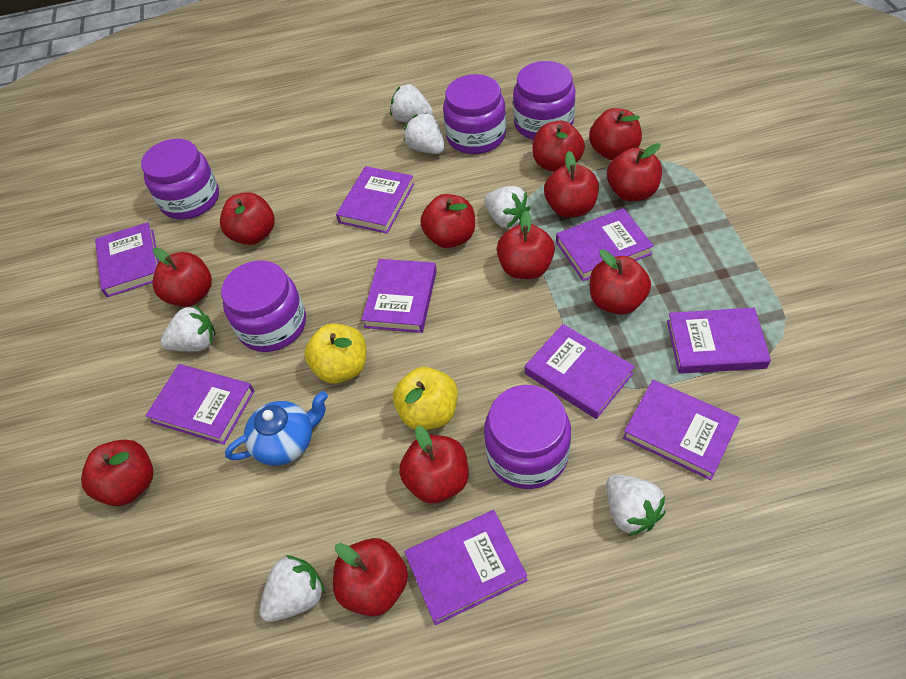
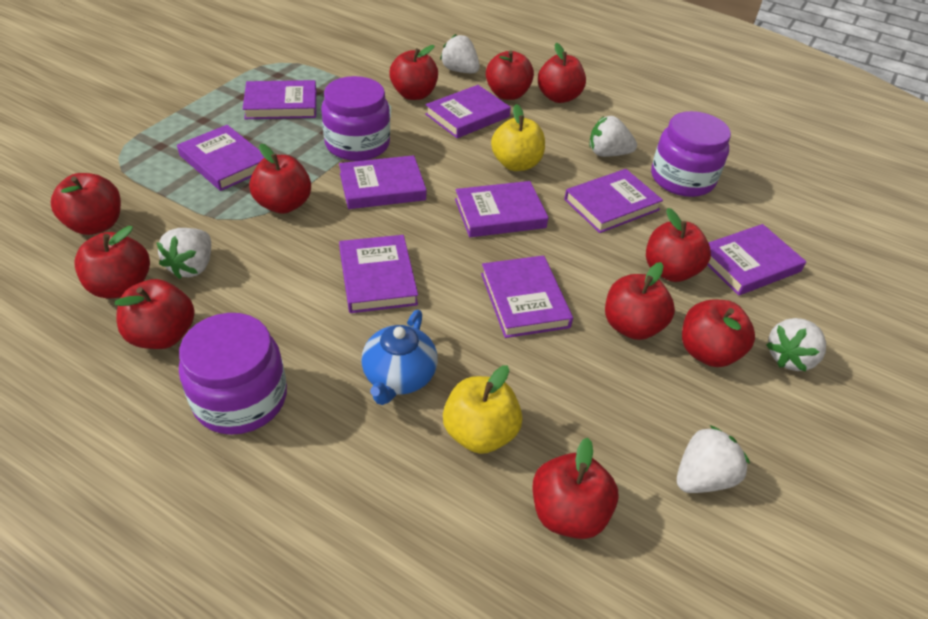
purple jar: 5 -> 3
red apple: 12 -> 11
white strawberry: 6 -> 5

